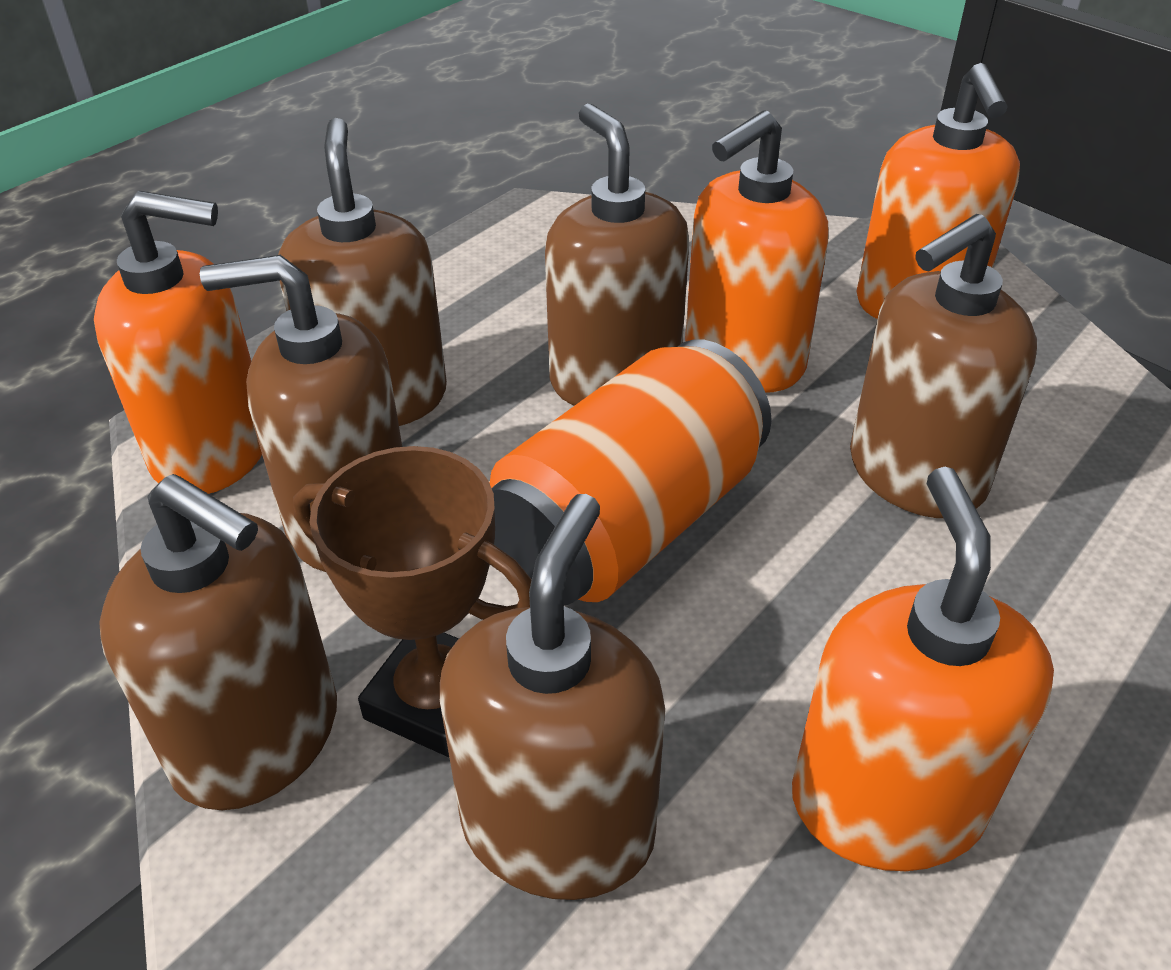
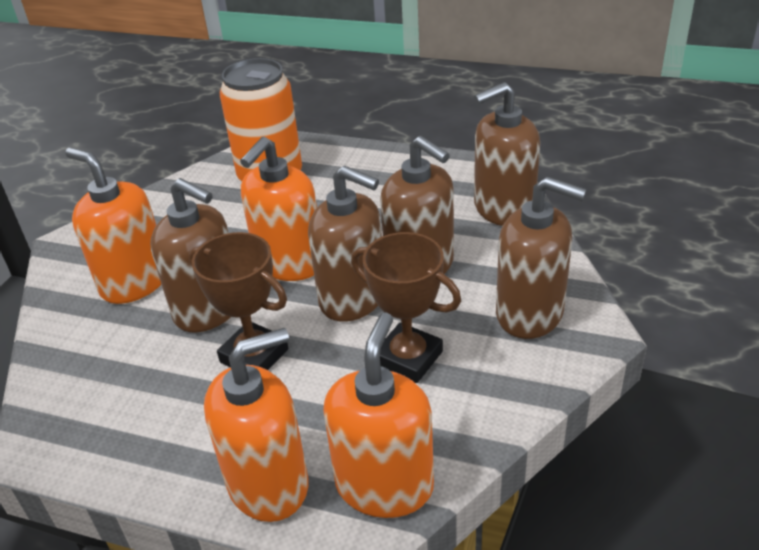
brown soap dispenser: 6 -> 5
brown trophy: 1 -> 2

